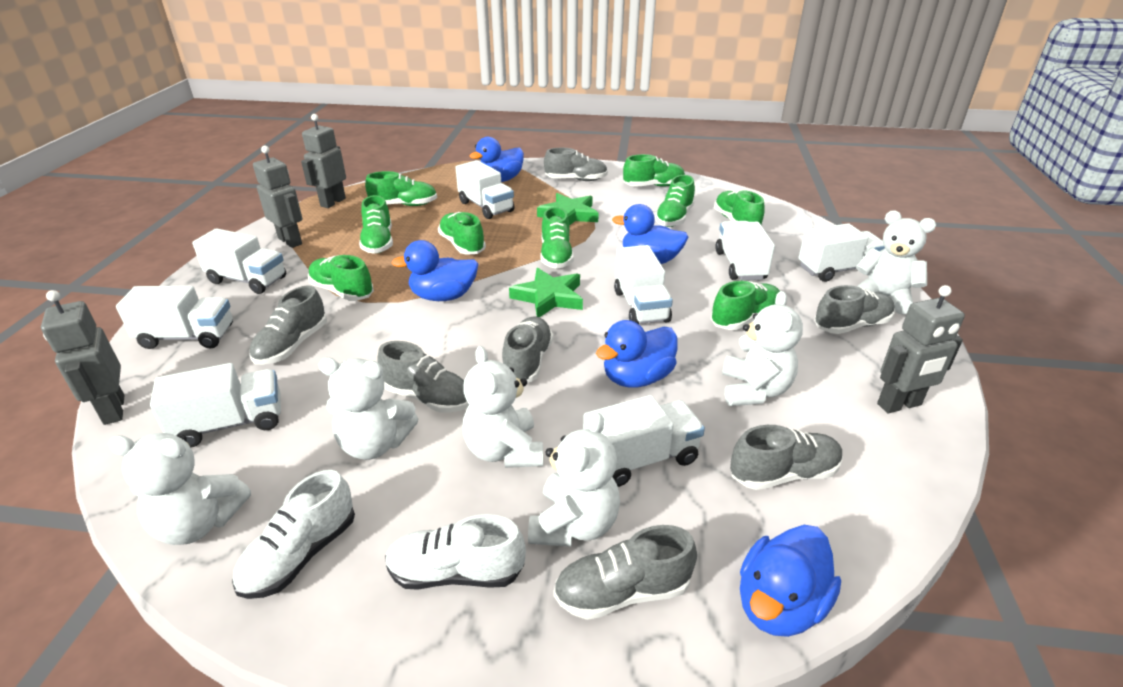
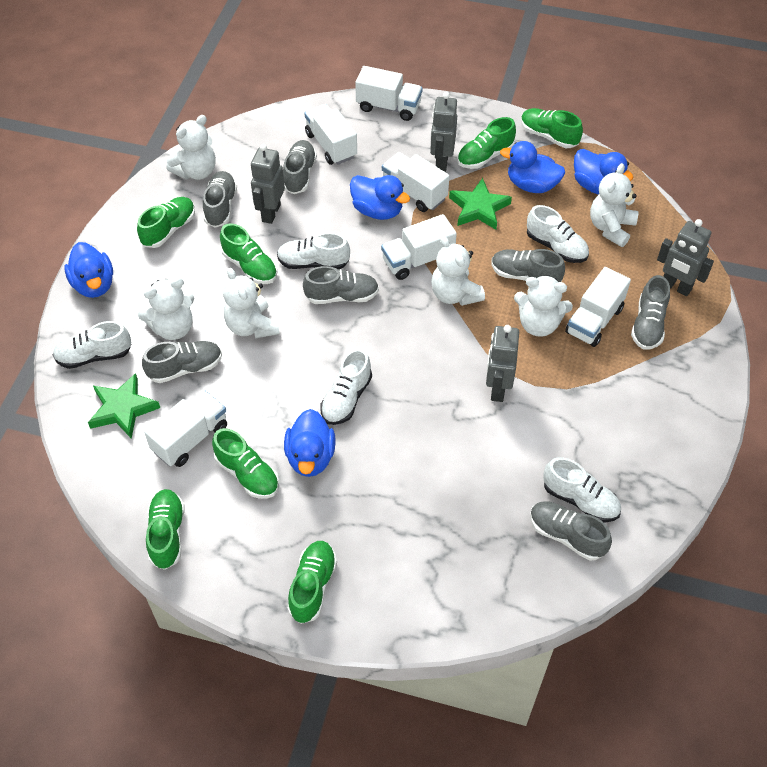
green shoe: 9 -> 7
white shoe: 2 -> 5
white truck: 8 -> 6

